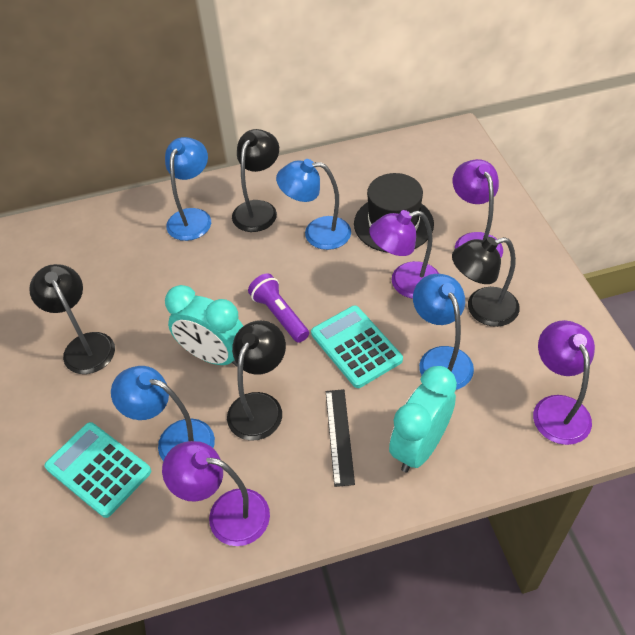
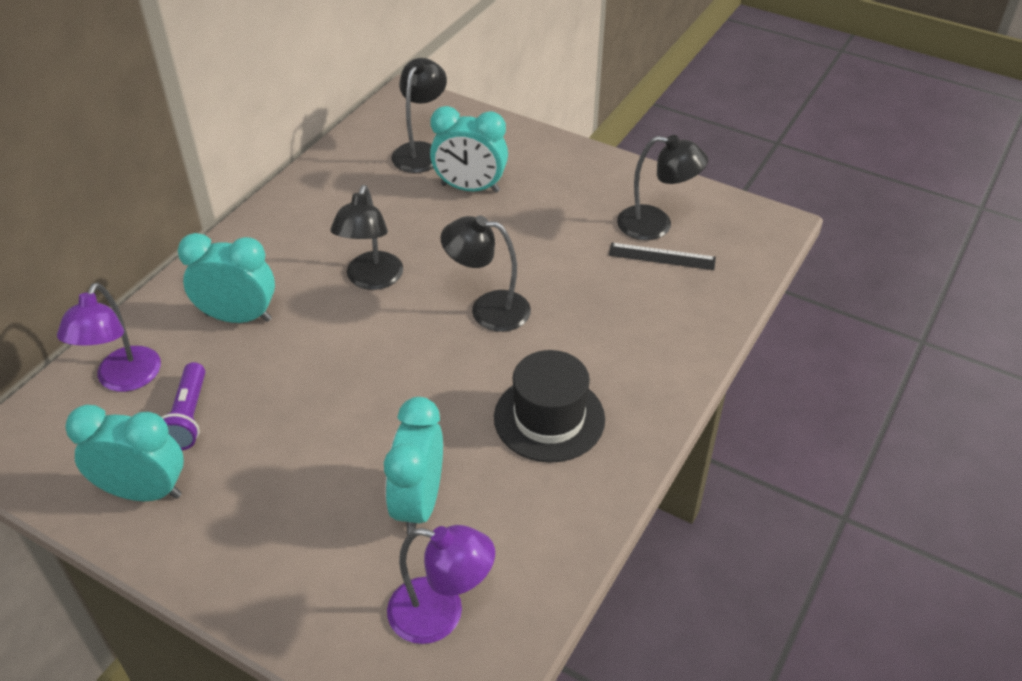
blue lamp: 4 -> 0
purple lamp: 4 -> 2
turquoise calculator: 2 -> 0
turquoise clock: 2 -> 4

